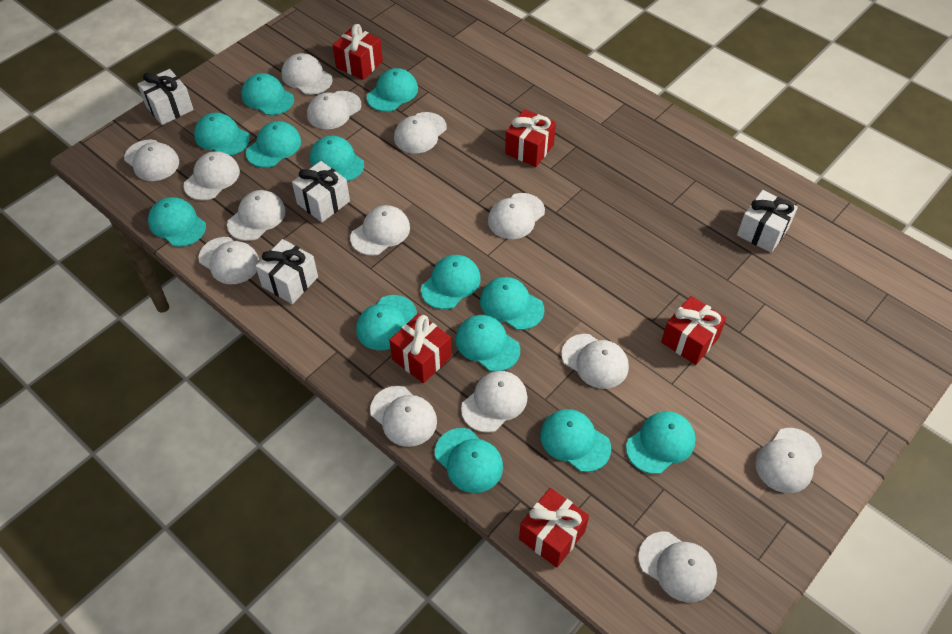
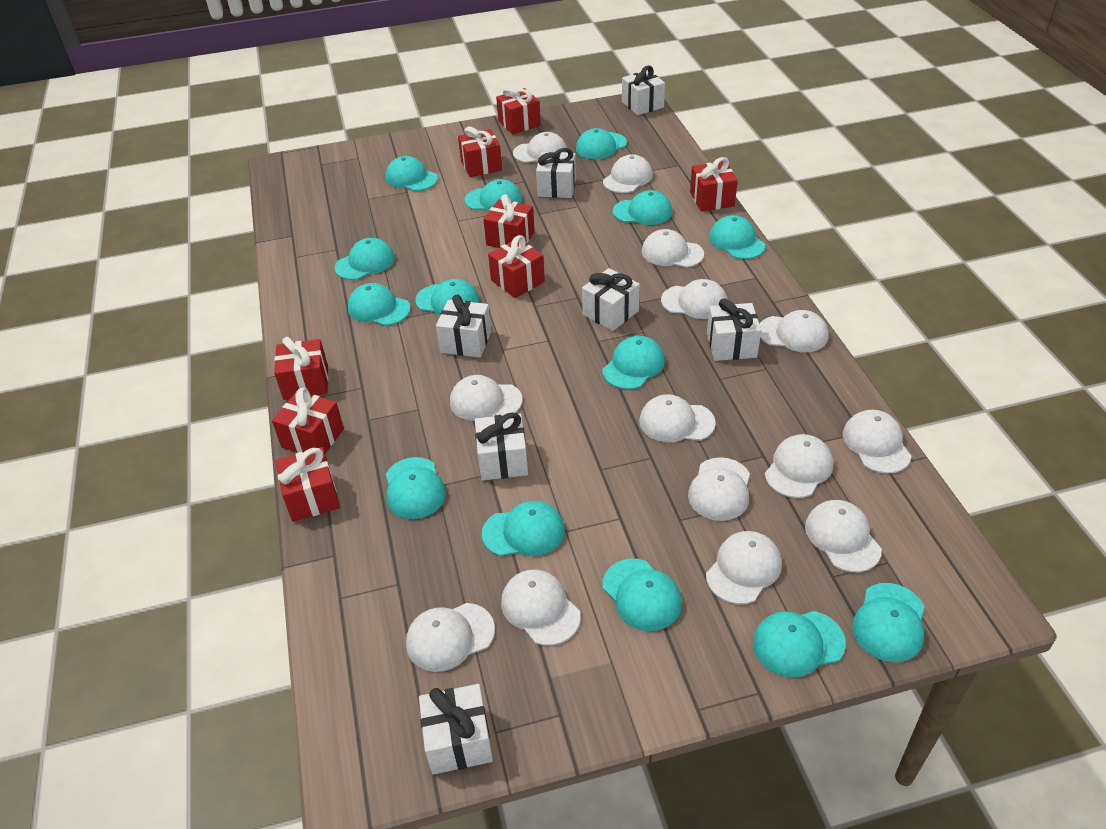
red gift: 5 -> 8
turquoise cap: 13 -> 14
white gift: 4 -> 7

